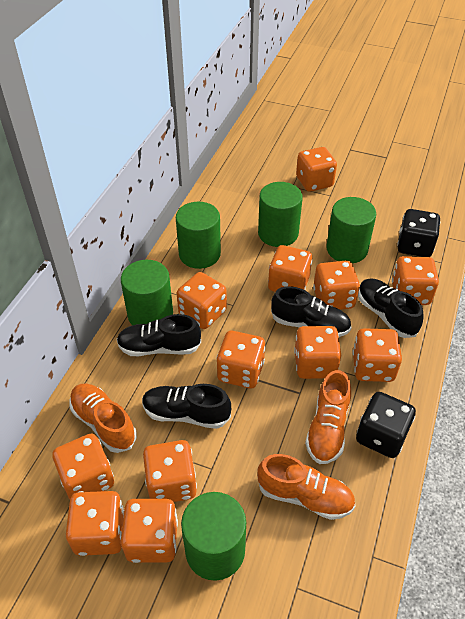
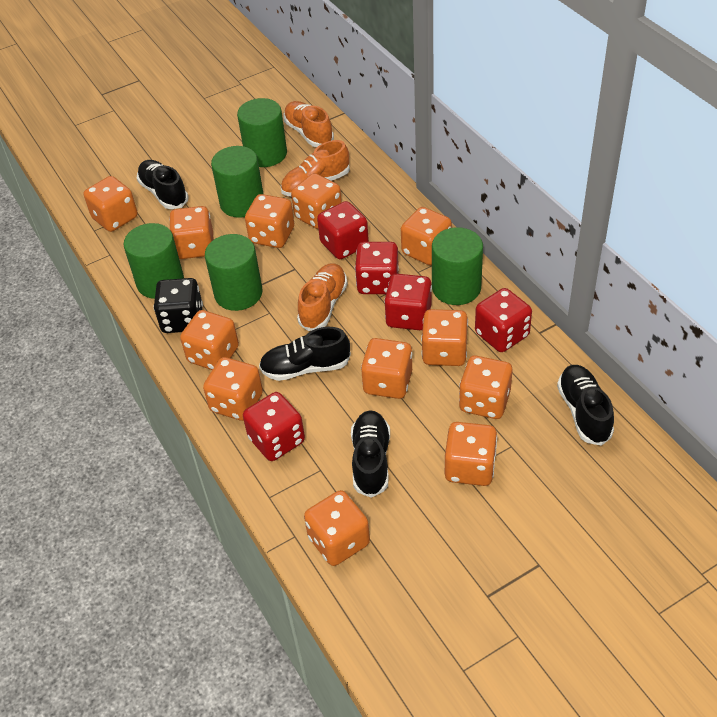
black dice: 2 -> 1
red dice: 0 -> 5

